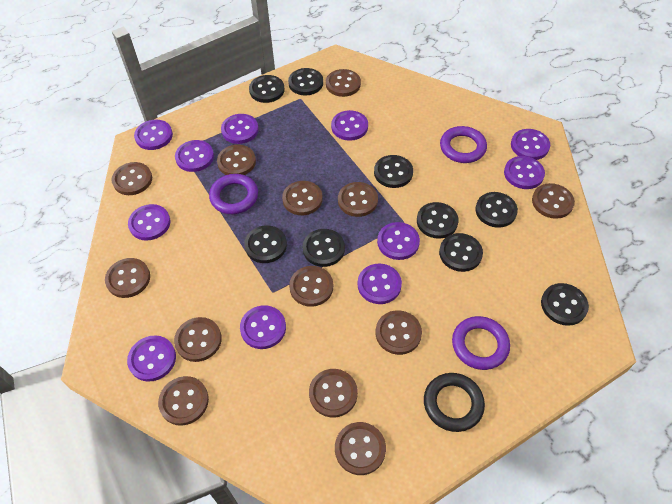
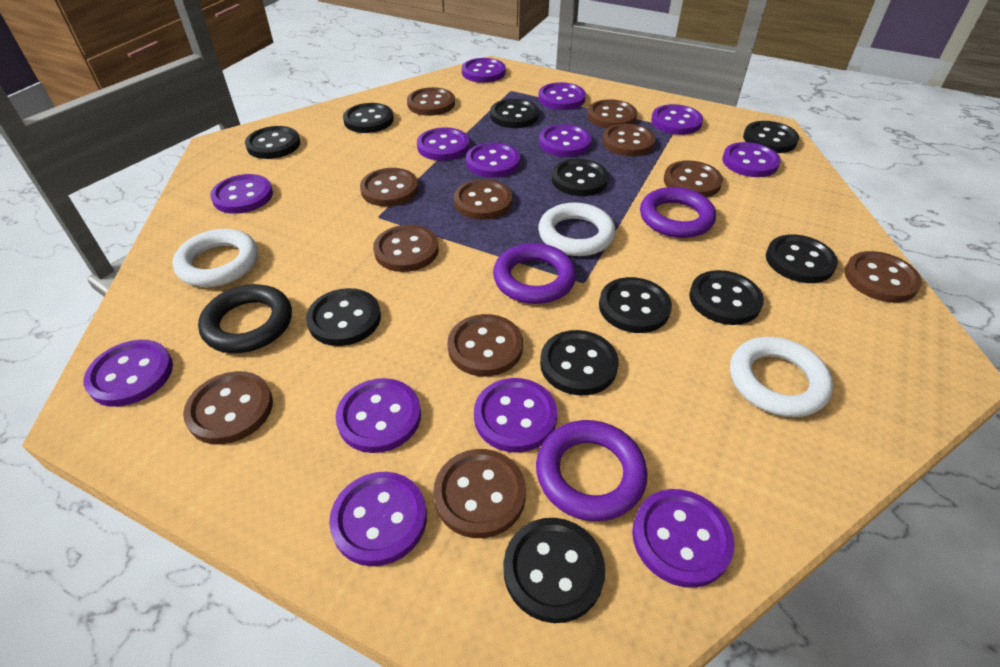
black button: 9 -> 11
brown button: 13 -> 11
purple button: 11 -> 13
white ring: 0 -> 3

